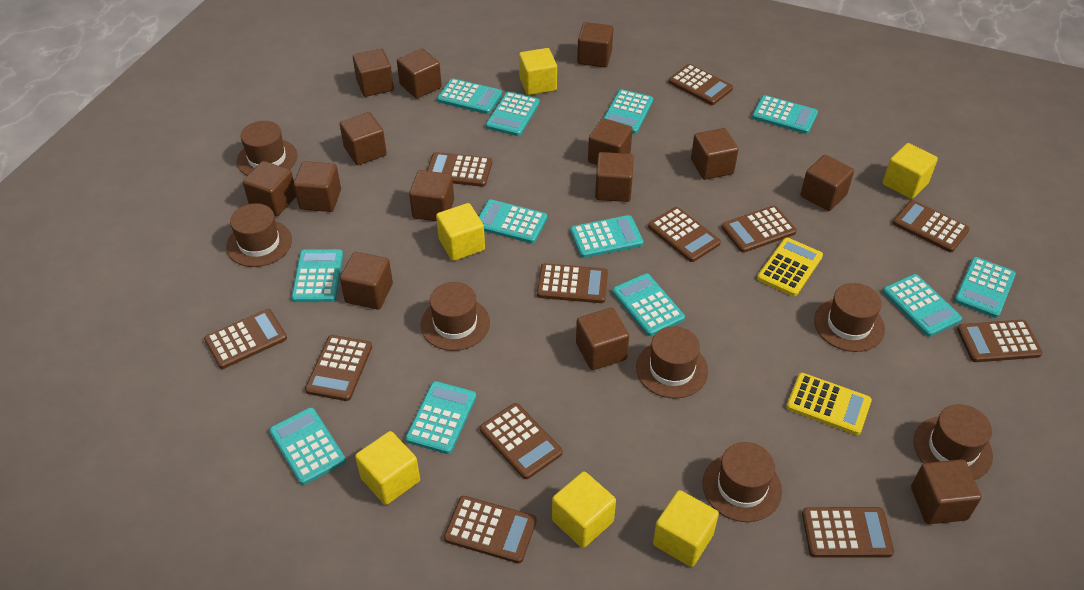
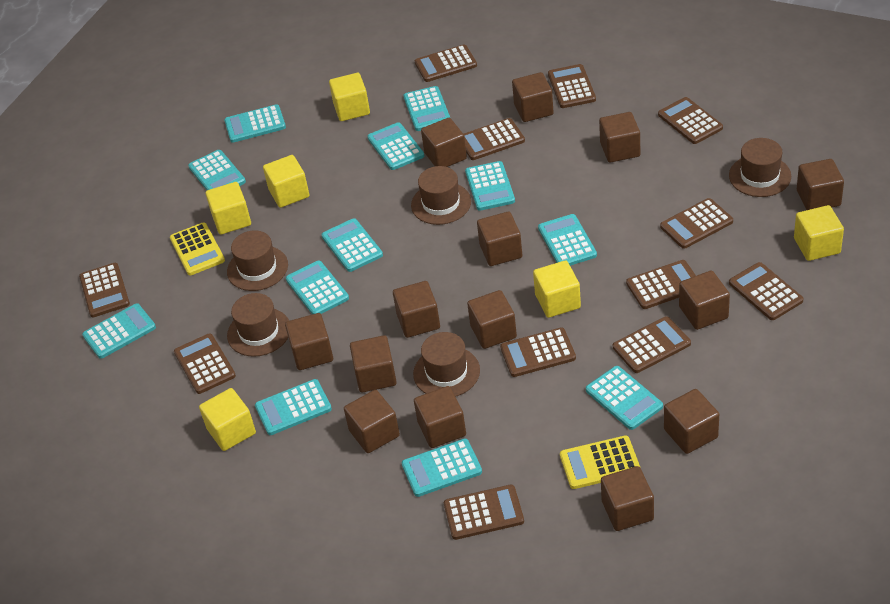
brown hat: 7 -> 5

